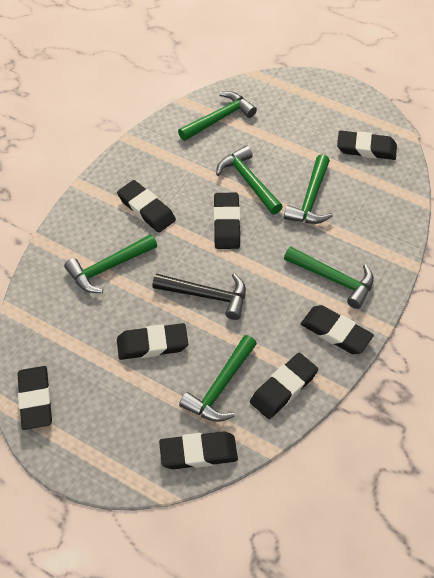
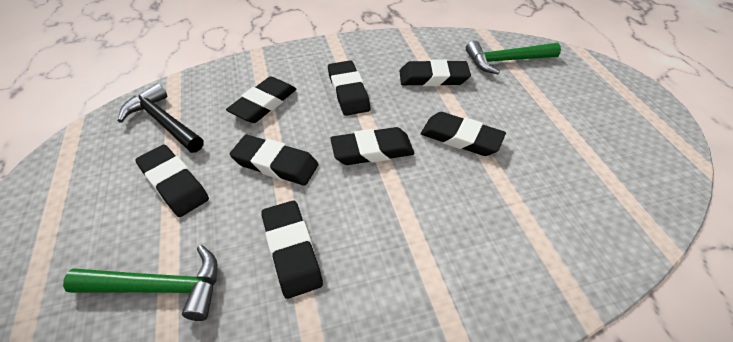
green hammer: 6 -> 2

